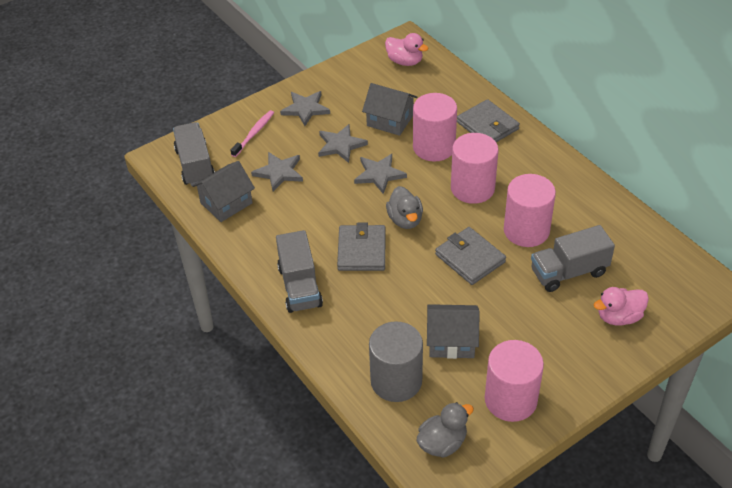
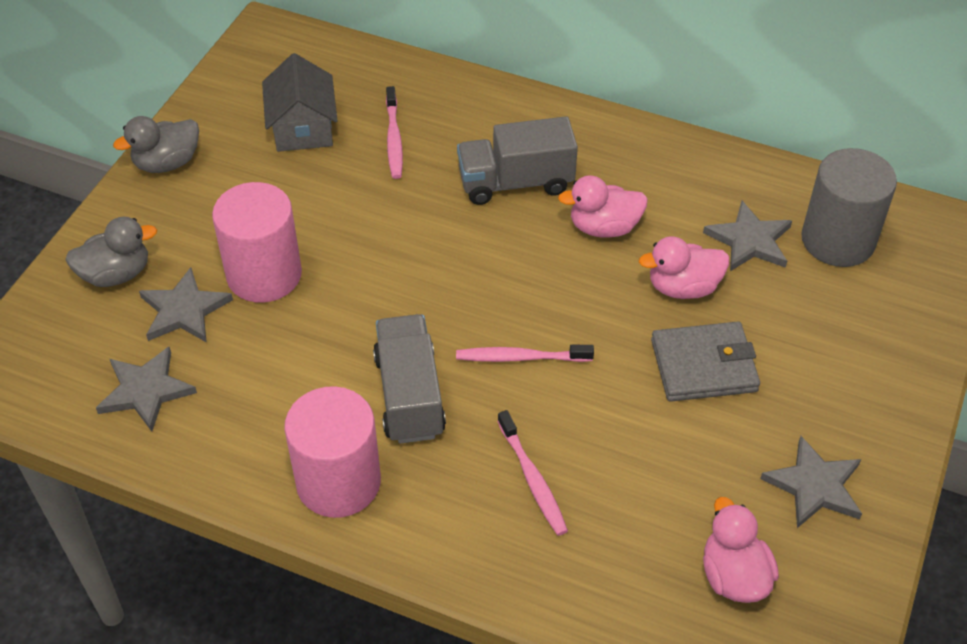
grey house: 3 -> 1
grey truck: 3 -> 2
grey wallet: 3 -> 1
pink cylinder: 4 -> 2
pink duck: 2 -> 3
pink toothbrush: 1 -> 3

